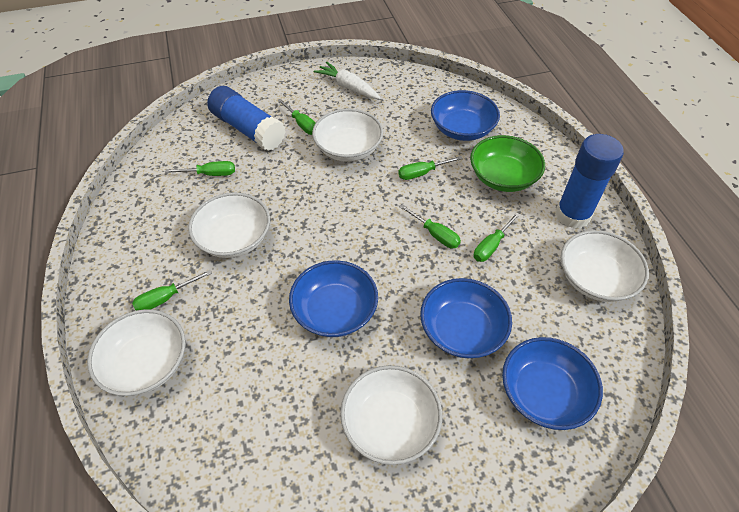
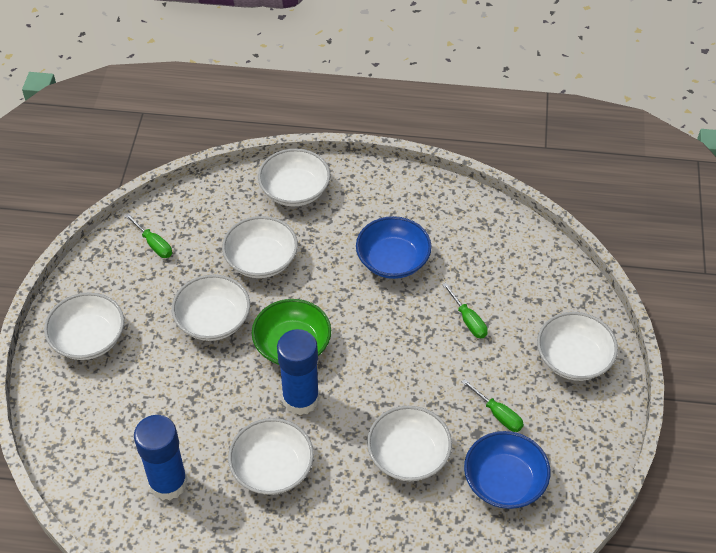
blue bowl: 4 -> 2
green screwdriver: 6 -> 3
white bowl: 5 -> 7
white carrot: 1 -> 0

